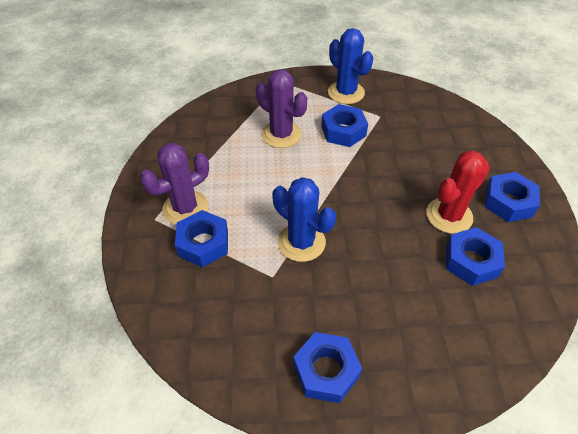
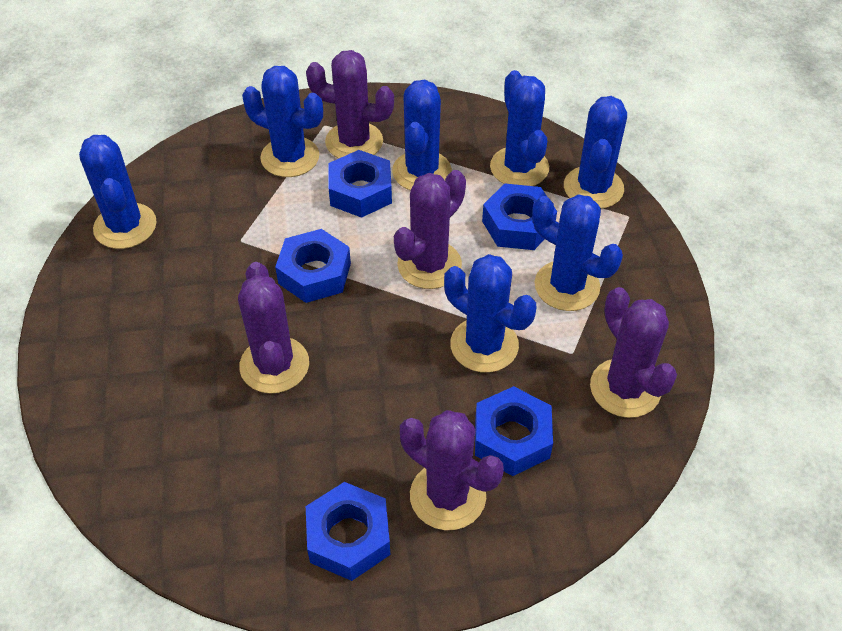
blue cactus: 2 -> 7
purple cactus: 2 -> 5
red cactus: 1 -> 0

